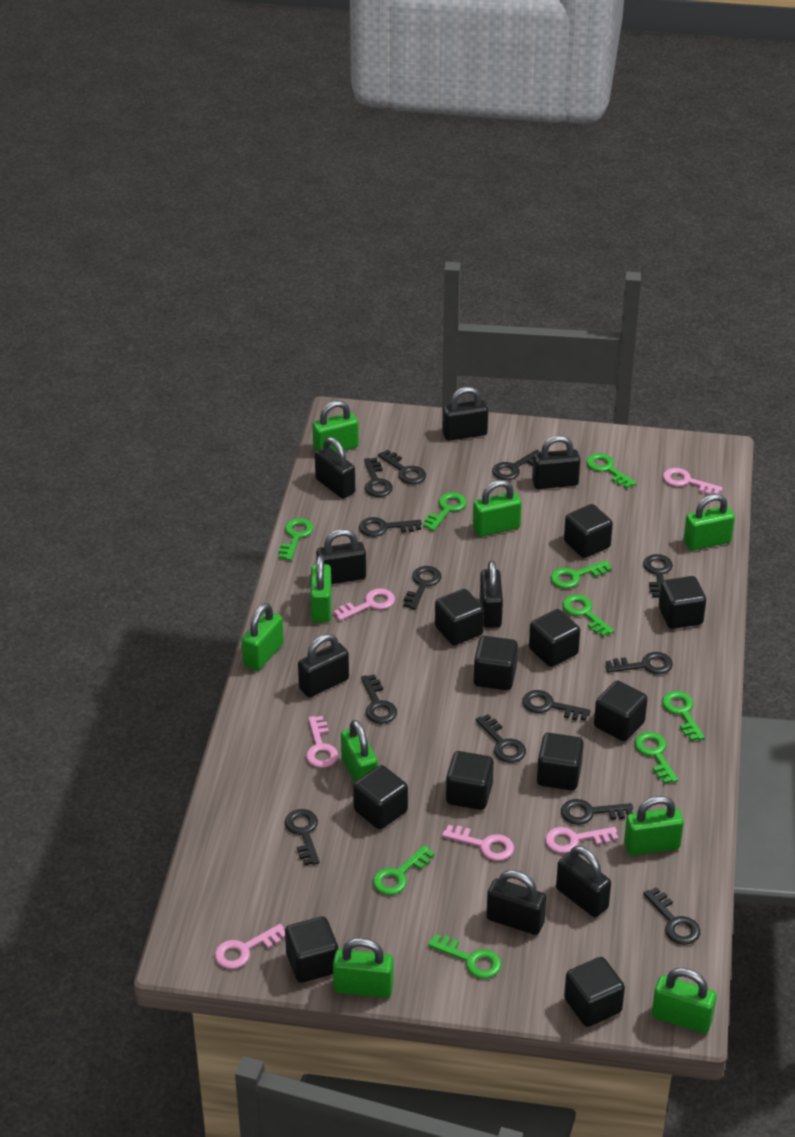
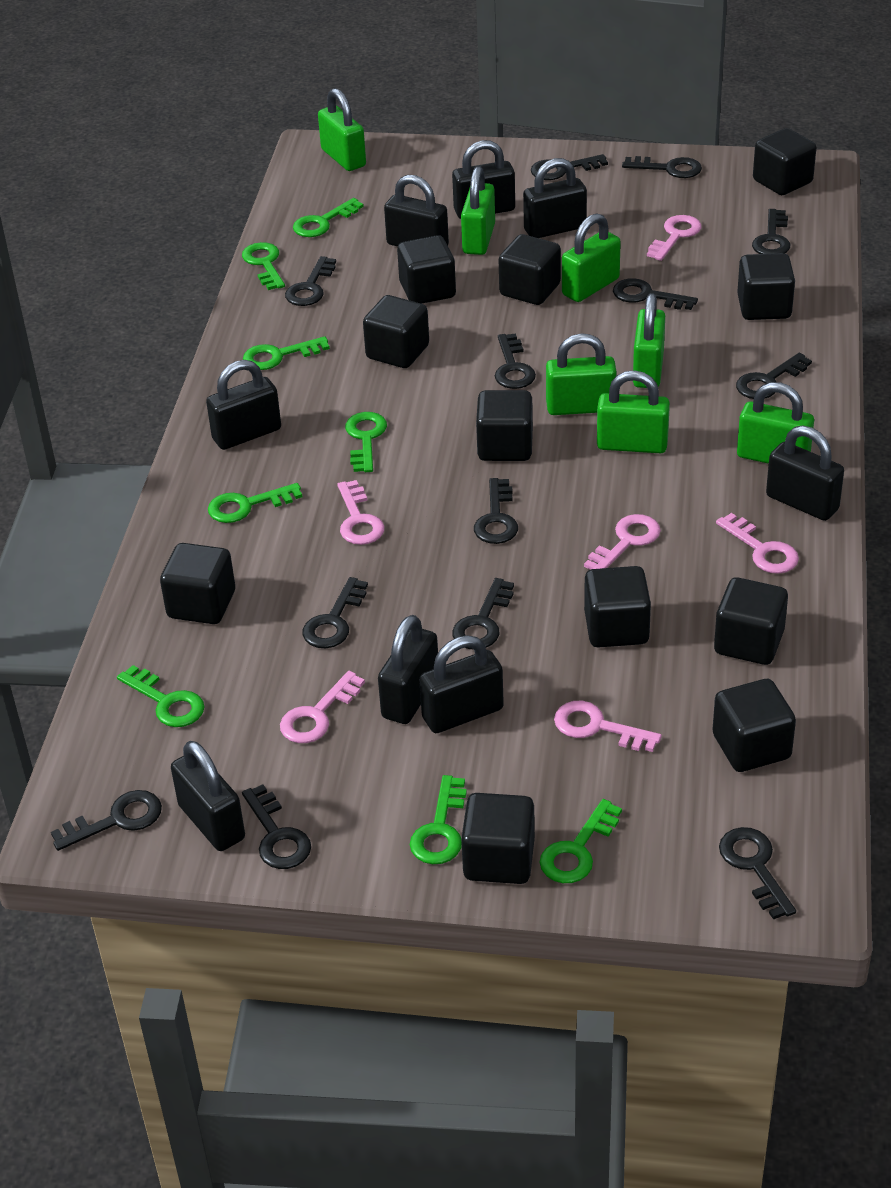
green key: 9 -> 8
green padlock: 9 -> 7

